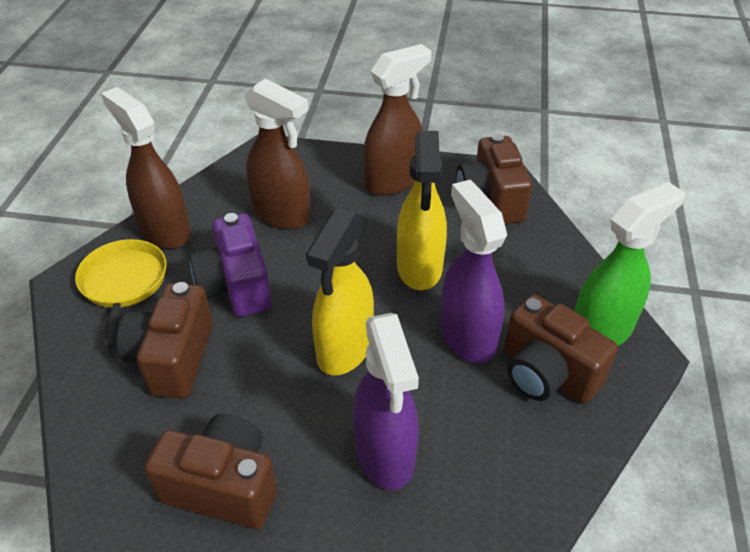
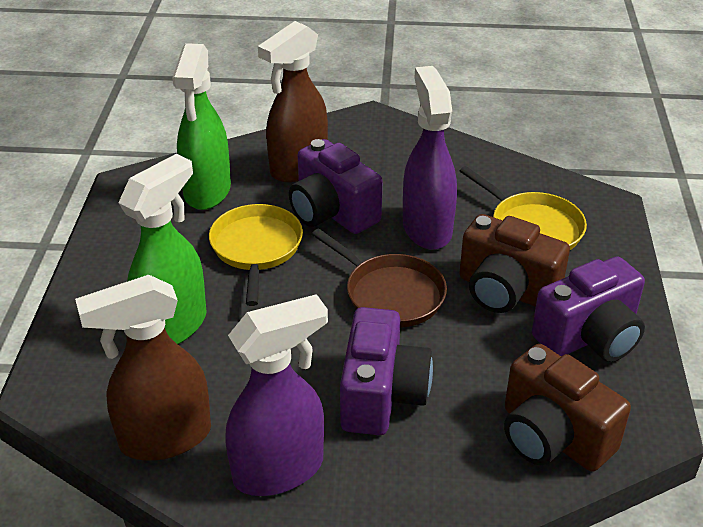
brown camera: 4 -> 2
brown pan: 0 -> 1
brown spray bottle: 3 -> 2
green spray bottle: 1 -> 2
purple camera: 1 -> 3
yellow pan: 1 -> 2
yellow spray bottle: 2 -> 0

